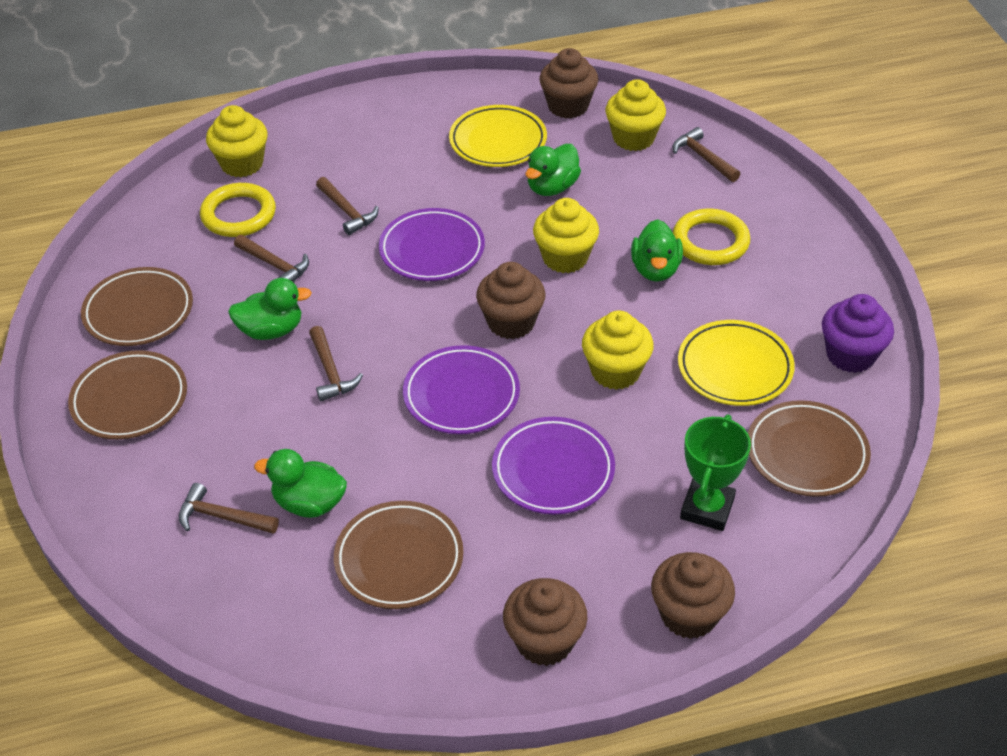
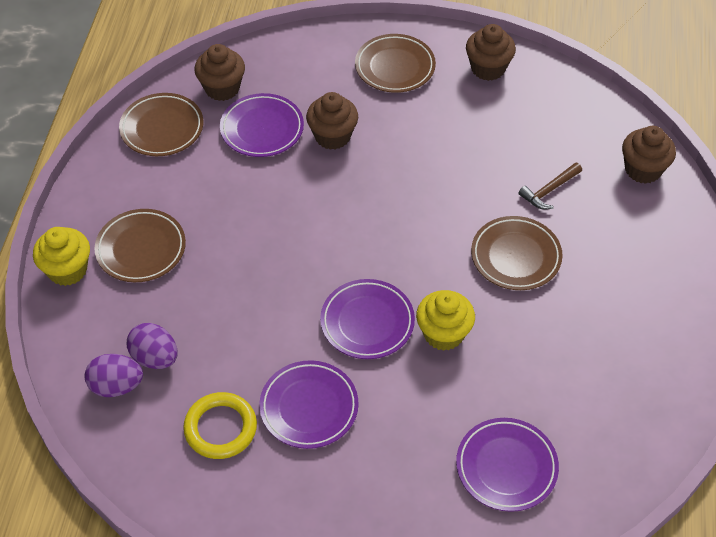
brown hammer: 5 -> 1
green duck: 4 -> 0
green trophy: 1 -> 0
purple cupcake: 1 -> 0
purple egg: 0 -> 2
purple plate: 3 -> 4
yellow cupcake: 4 -> 2
yellow plate: 2 -> 0
yellow ring: 2 -> 1

